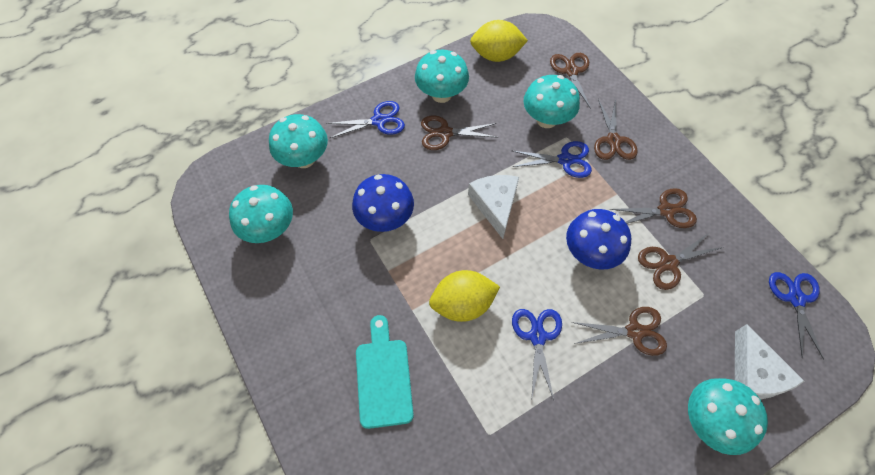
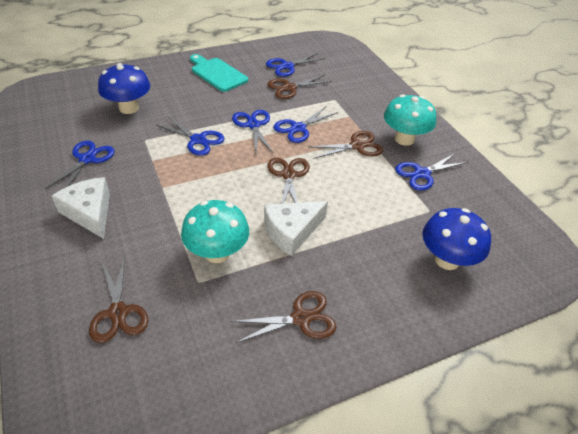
blue scissors: 4 -> 6
brown scissors: 6 -> 5
turquoise mushroom: 5 -> 2
yellow lemon: 2 -> 0

